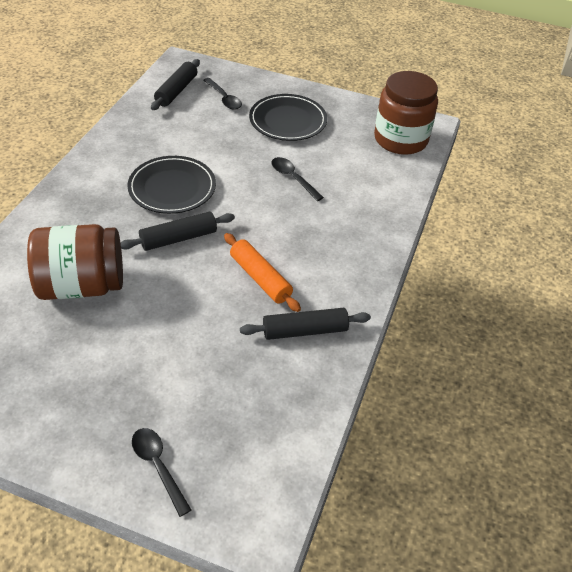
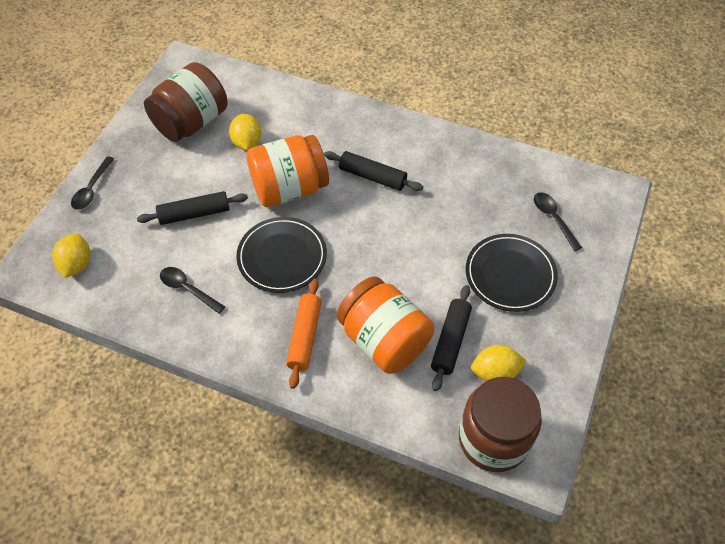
orange jar: 0 -> 2
yellow lemon: 0 -> 3

